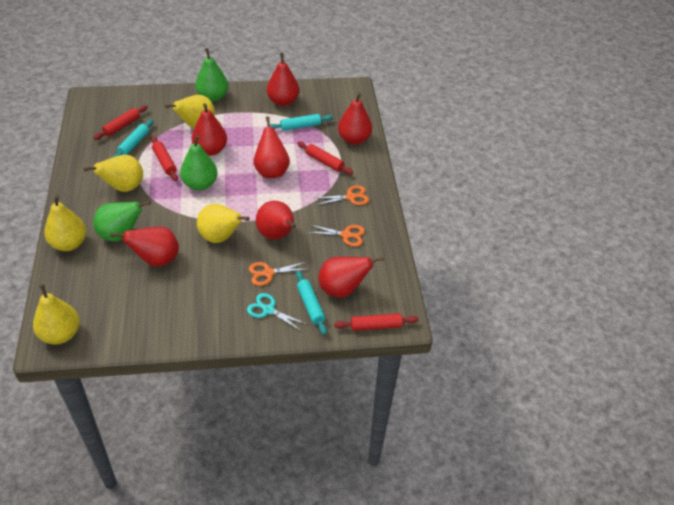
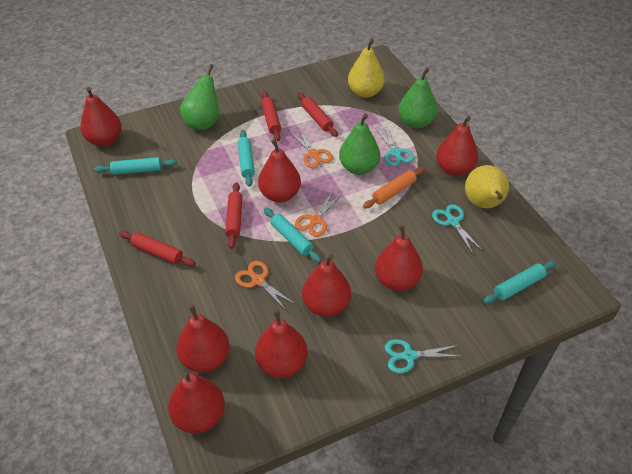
orange rolling pin: 0 -> 1
red pear: 7 -> 8
turquoise rolling pin: 3 -> 4
turquoise scissors: 1 -> 3
yellow pear: 5 -> 2

